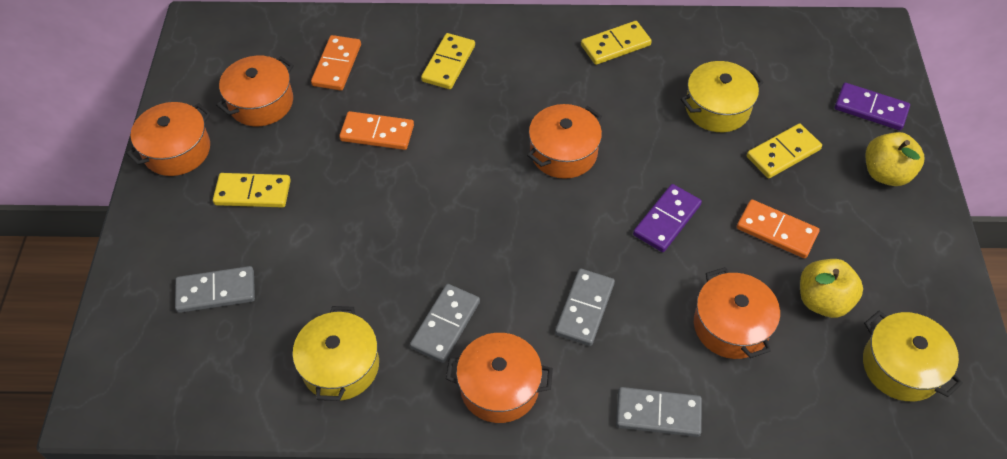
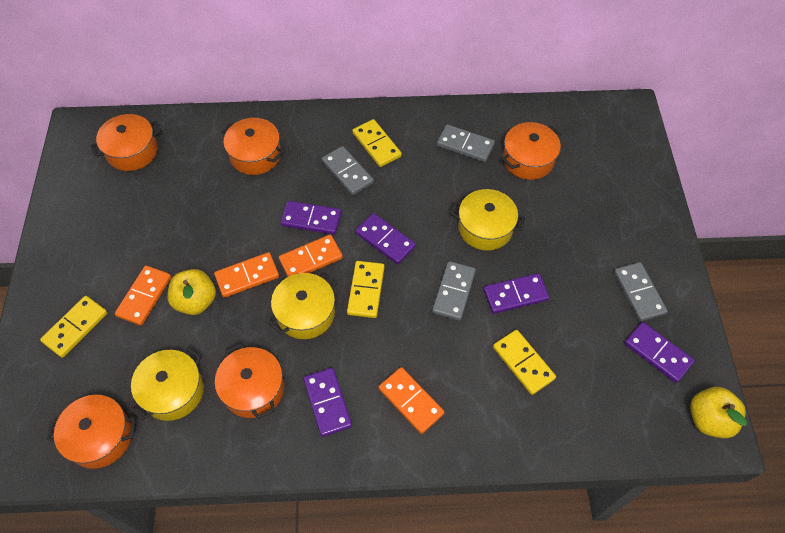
orange domino: 3 -> 4
purple domino: 2 -> 5

